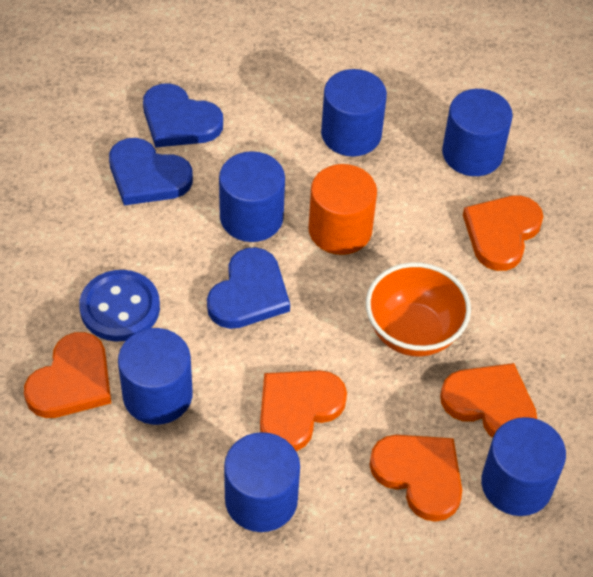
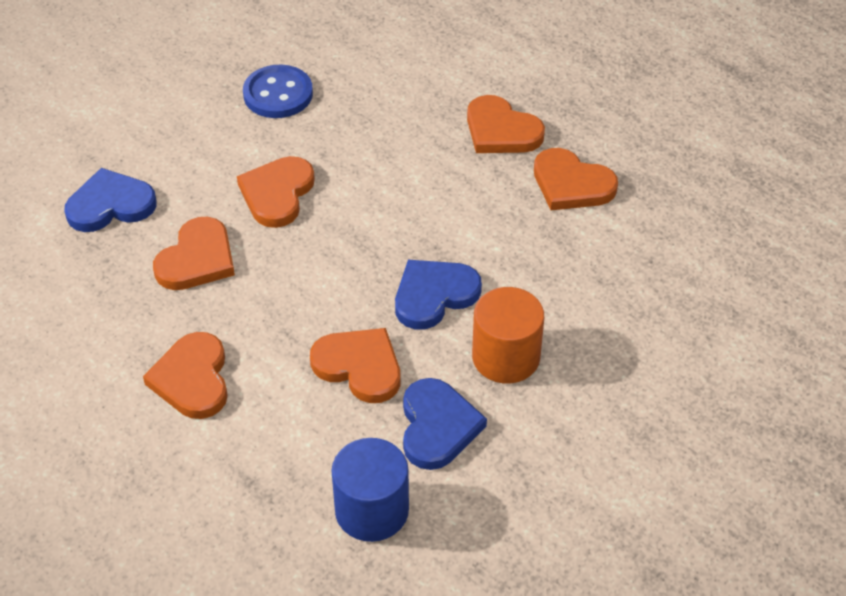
blue cylinder: 6 -> 1
orange bowl: 1 -> 0
orange heart: 5 -> 6

